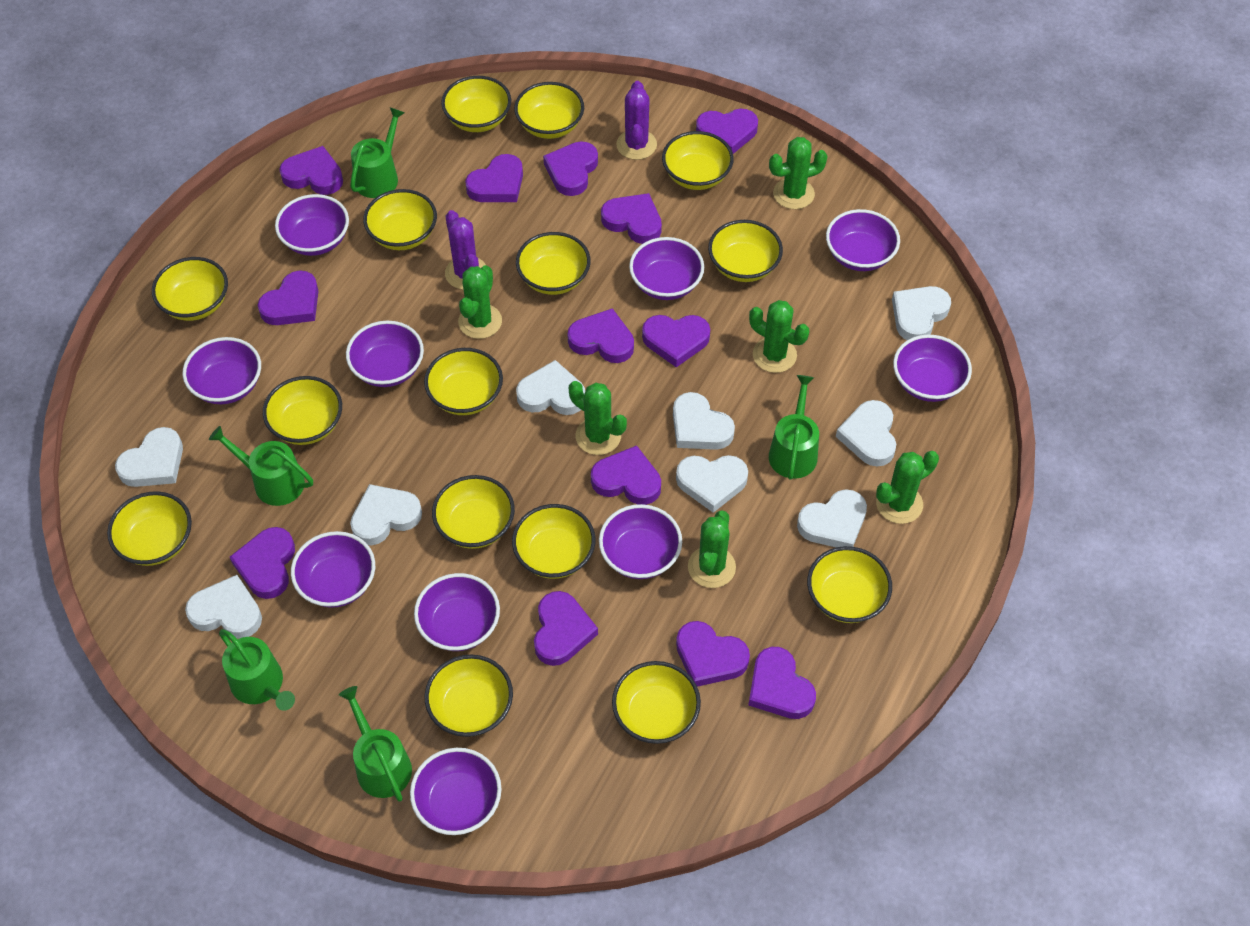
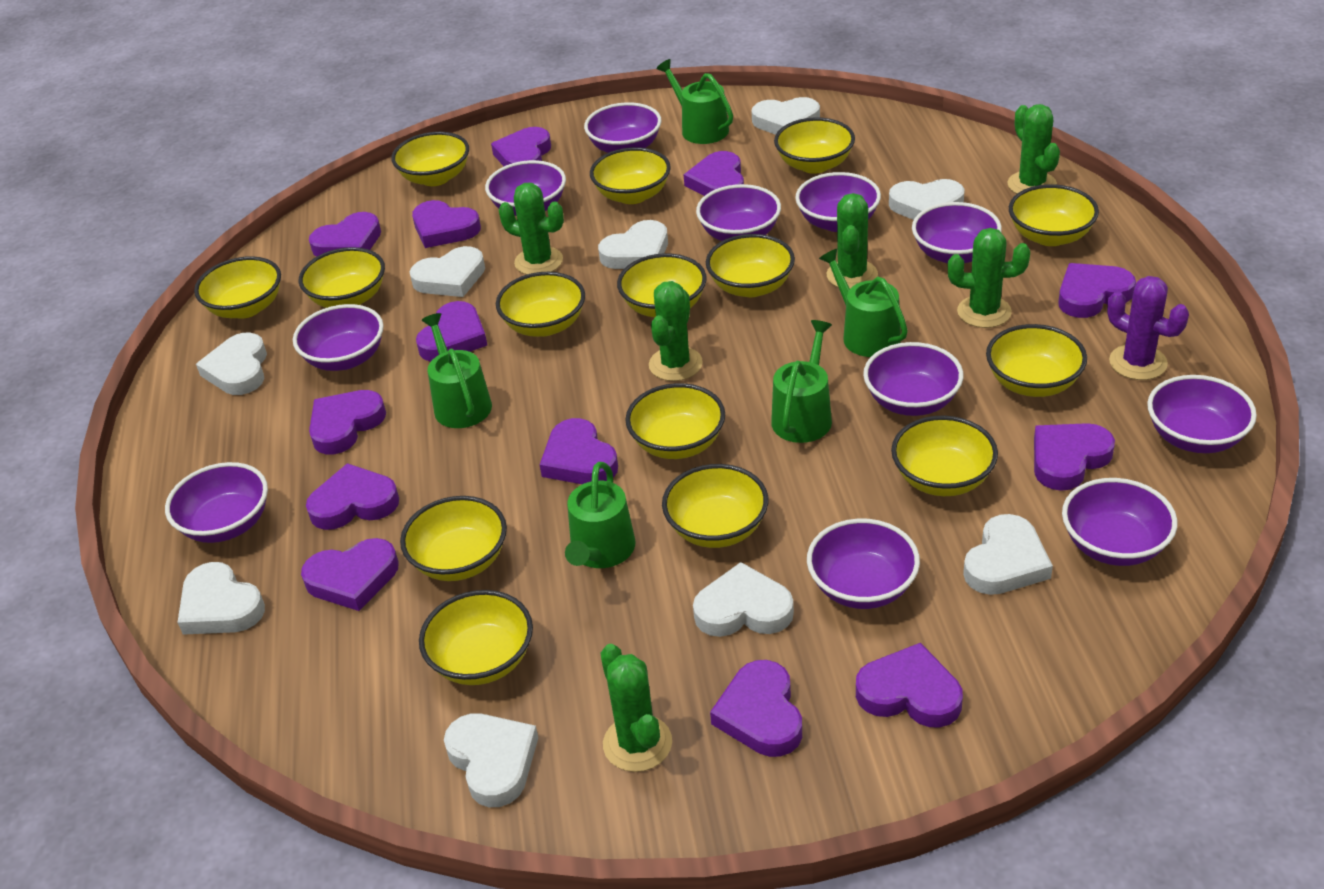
purple bowl: 10 -> 11
purple cactus: 2 -> 1

